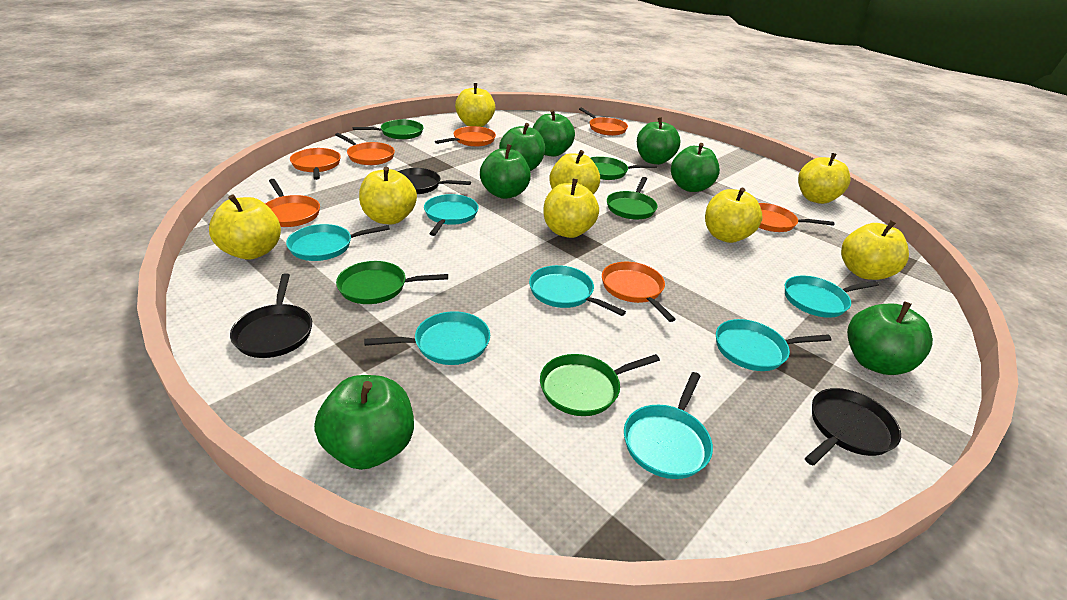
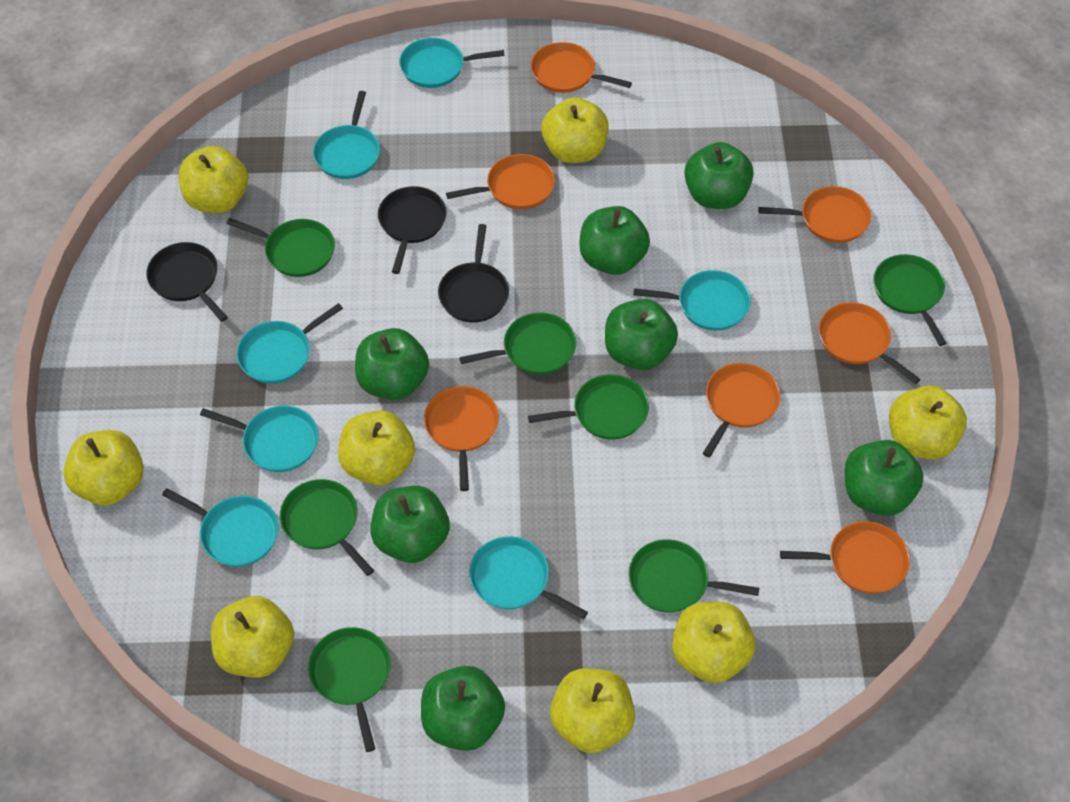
green pan: 5 -> 7

